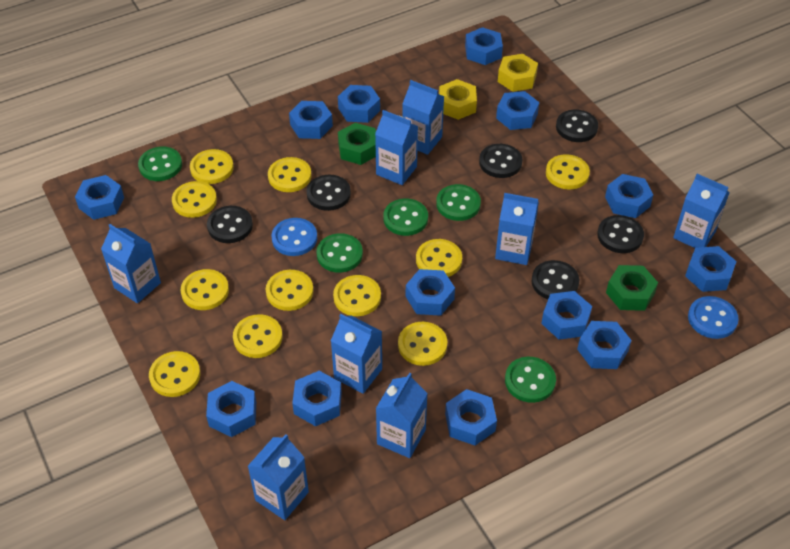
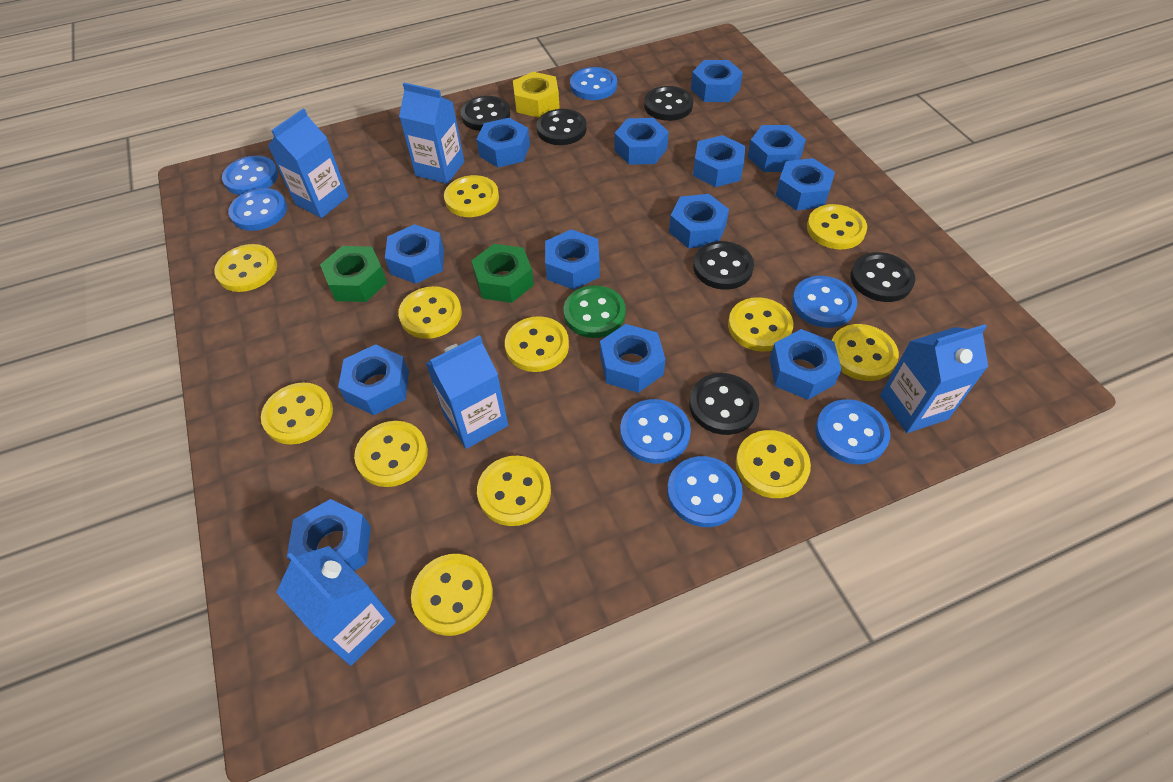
blue button: 2 -> 7
blue carton: 8 -> 5
green button: 5 -> 1
yellow button: 11 -> 12
yellow nut: 2 -> 1

